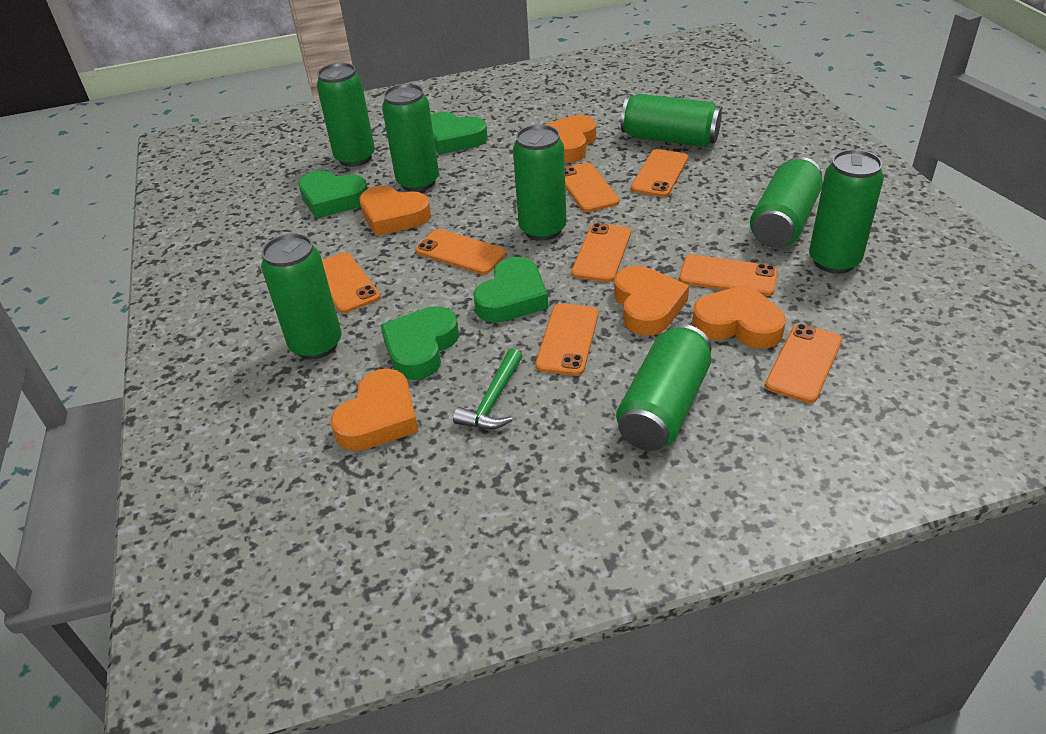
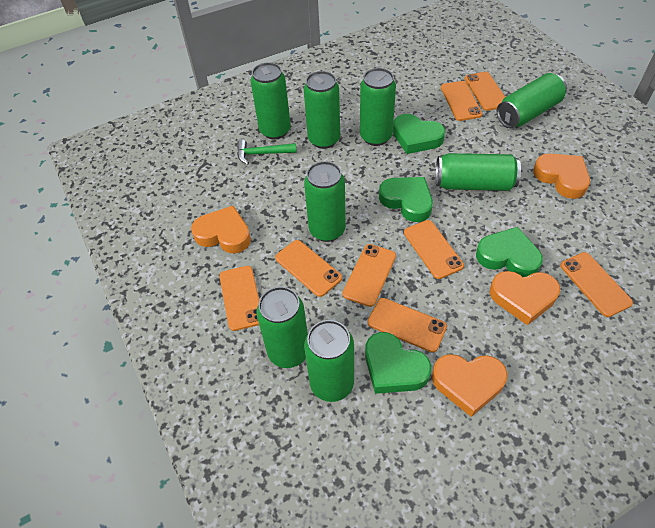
orange heart: 5 -> 4

